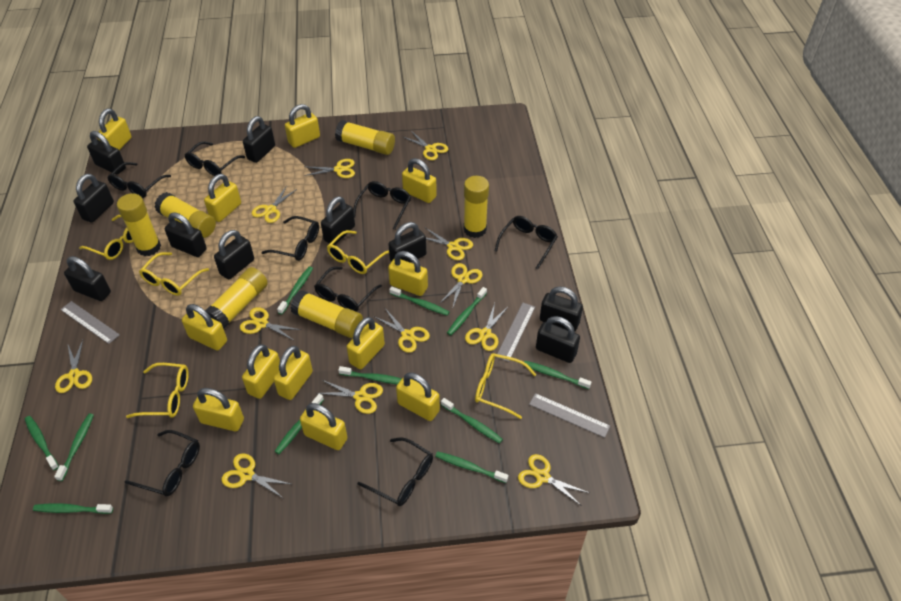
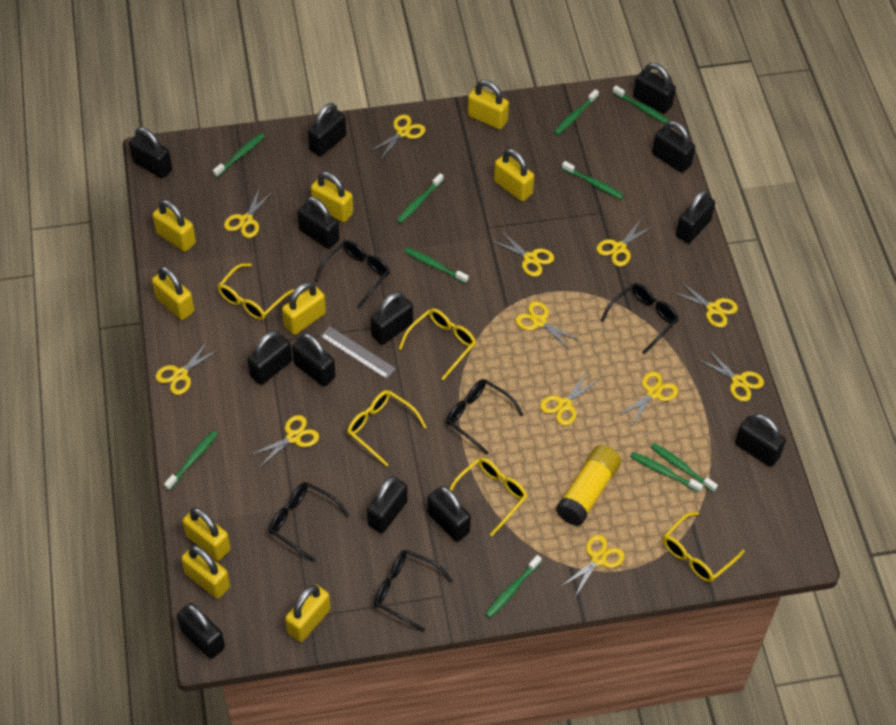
black glasses: 8 -> 5
black padlock: 10 -> 13
green toothbrush: 11 -> 10
grey ruler: 3 -> 1
yellow glue stick: 6 -> 1
yellow padlock: 12 -> 9

